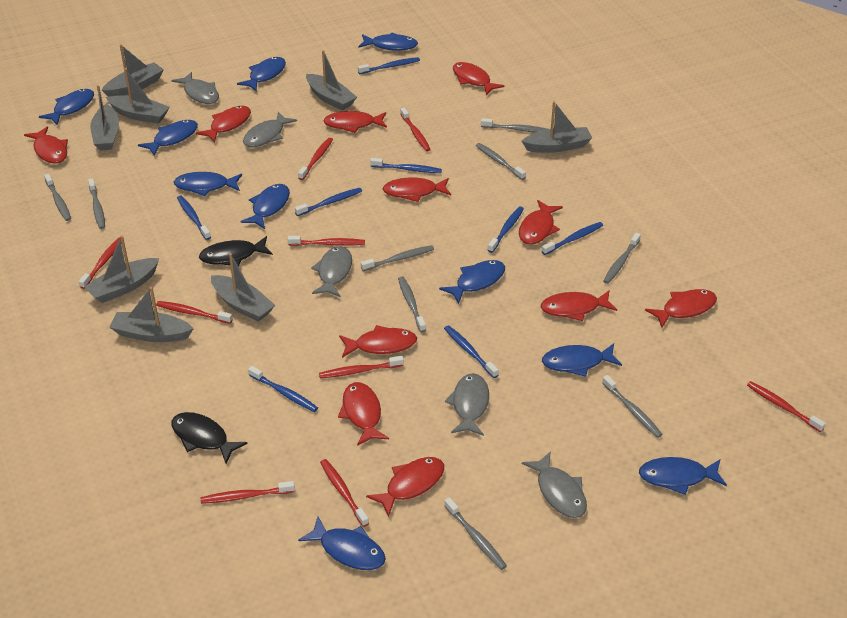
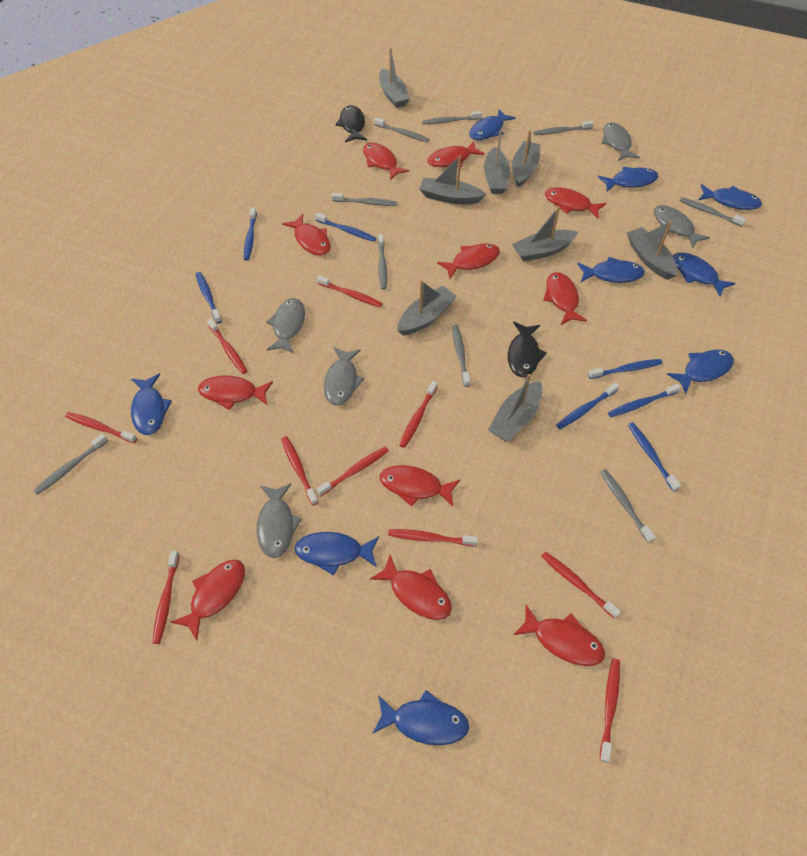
blue fish: 10 -> 9
blue toothbrush: 8 -> 7
red toothbrush: 9 -> 10

